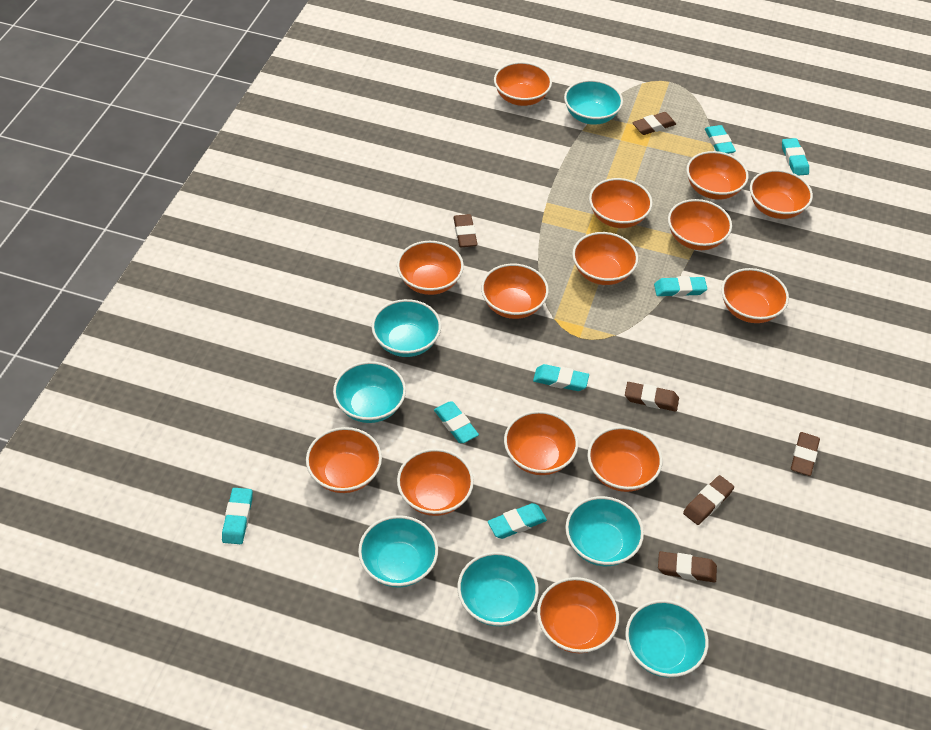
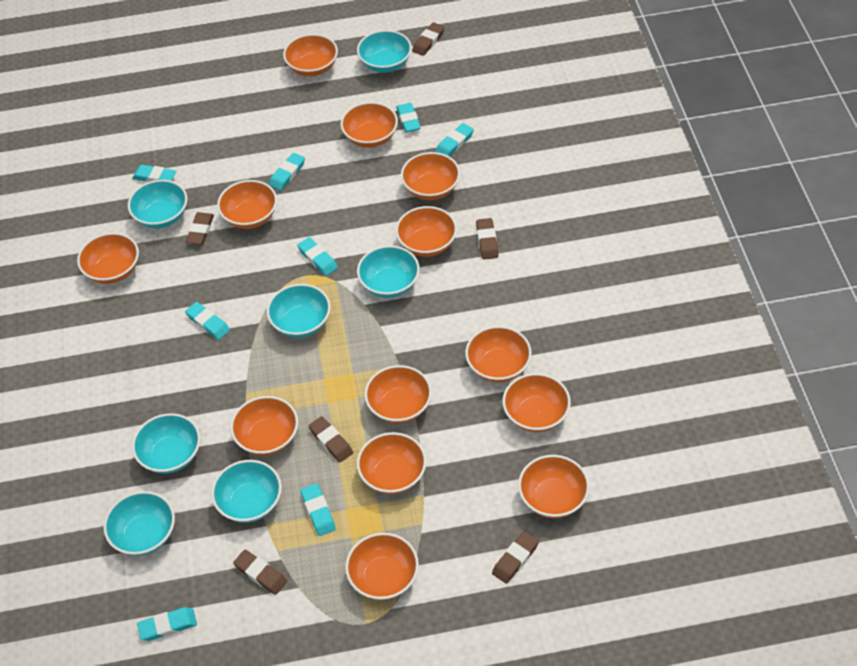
orange bowl: 14 -> 13
turquoise eraser: 7 -> 8

